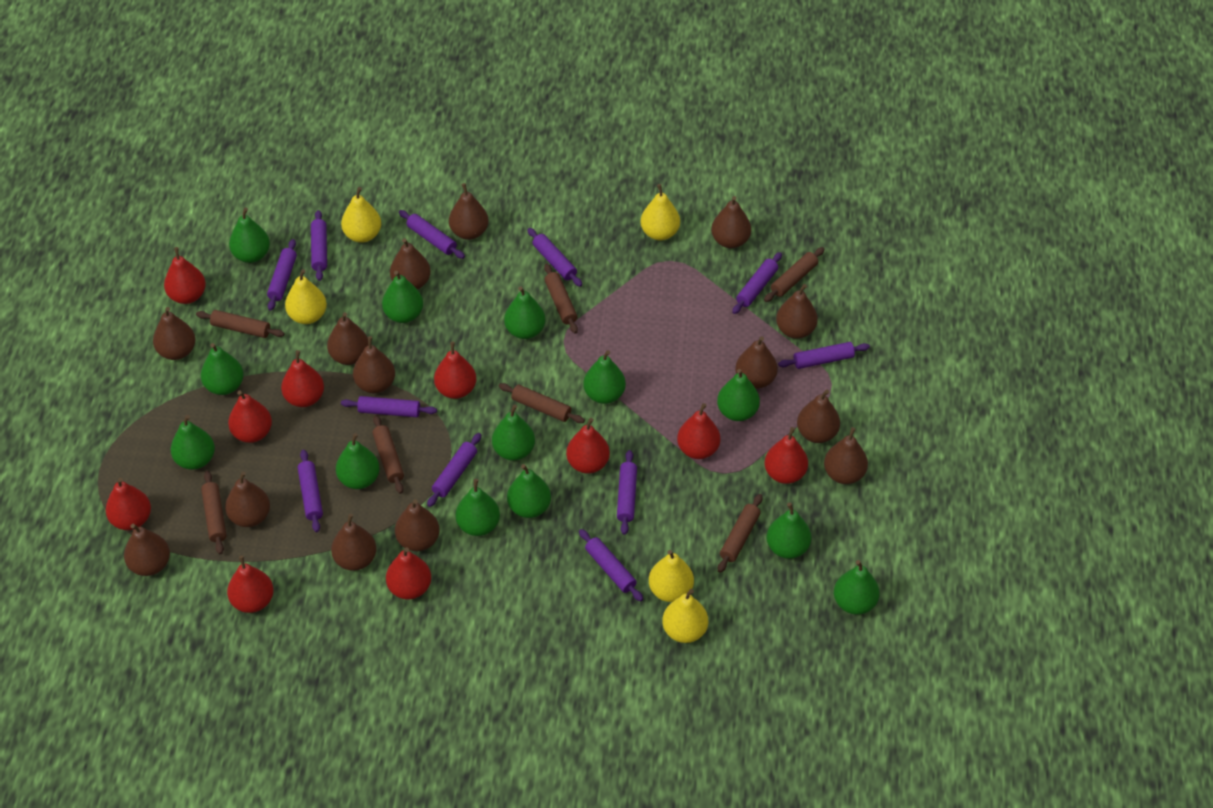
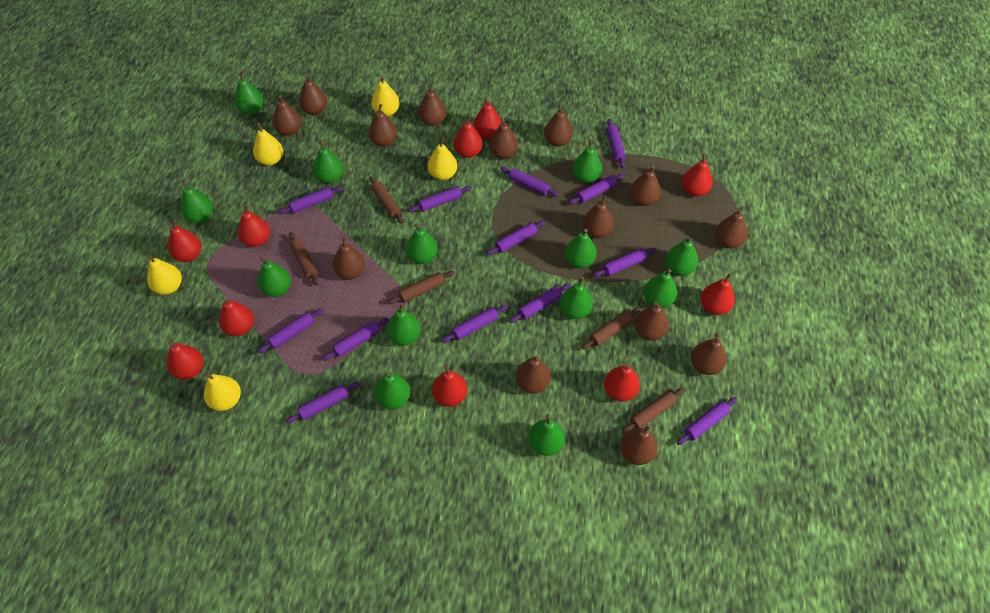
brown rolling pin: 7 -> 5
purple rolling pin: 11 -> 13

